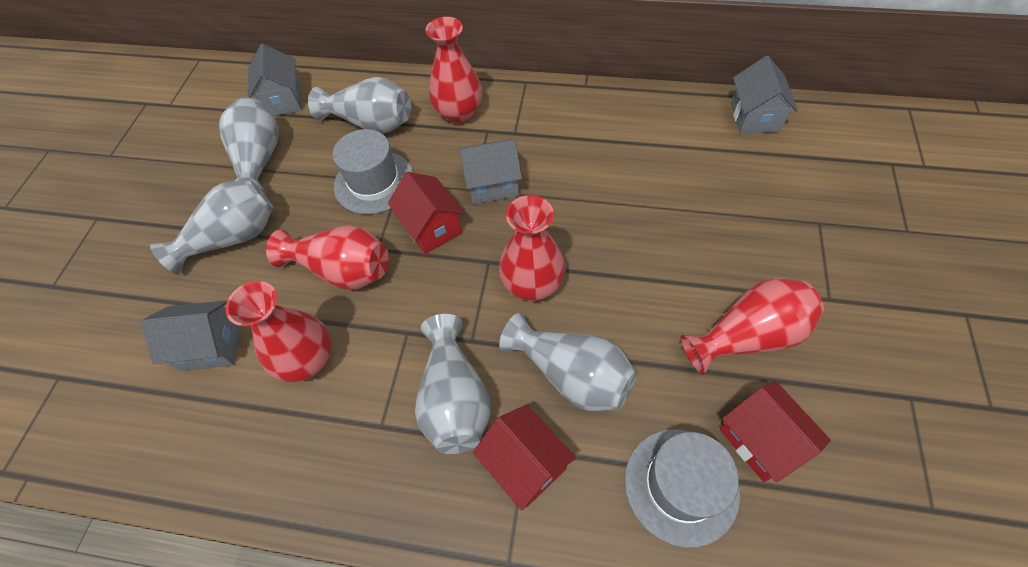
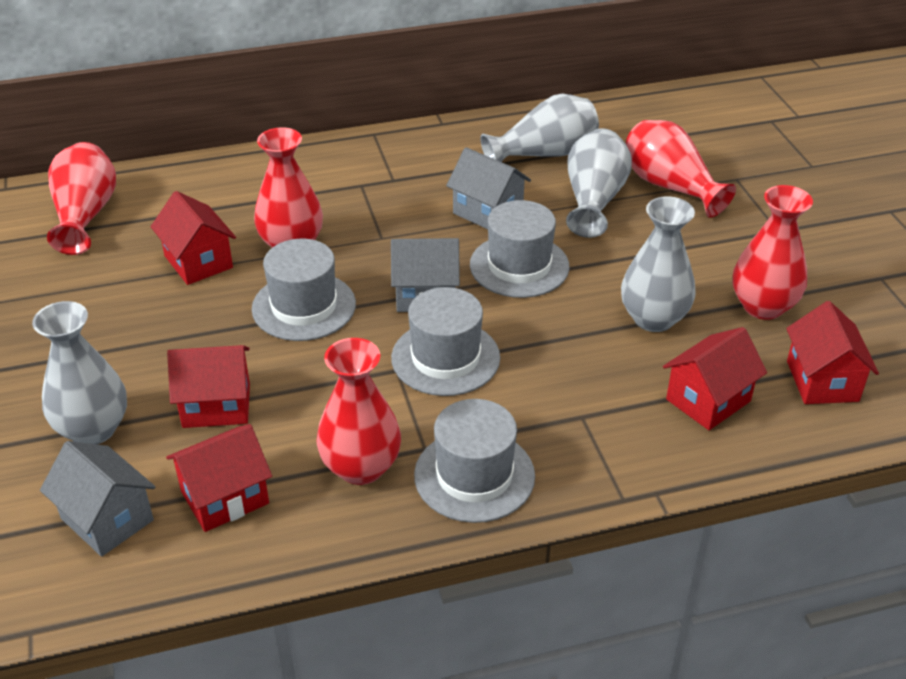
grey hat: 2 -> 4
grey house: 4 -> 3
grey vase: 5 -> 4
red house: 3 -> 5

